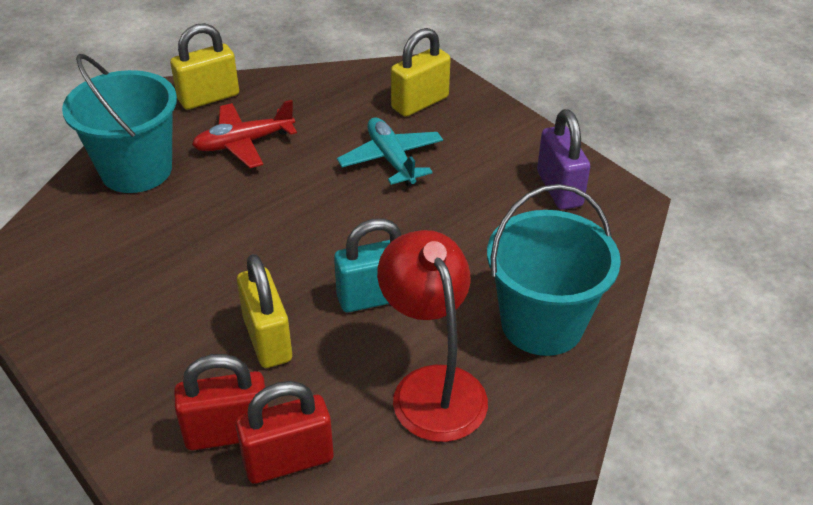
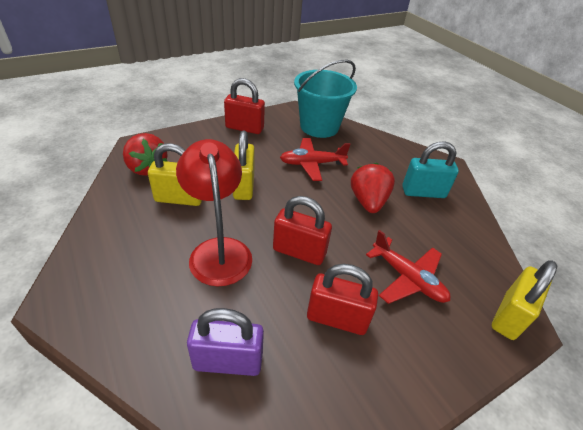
red padlock: 2 -> 3
red plane: 1 -> 2
red strawberry: 0 -> 2
turquoise bucket: 2 -> 1
turquoise plane: 1 -> 0

